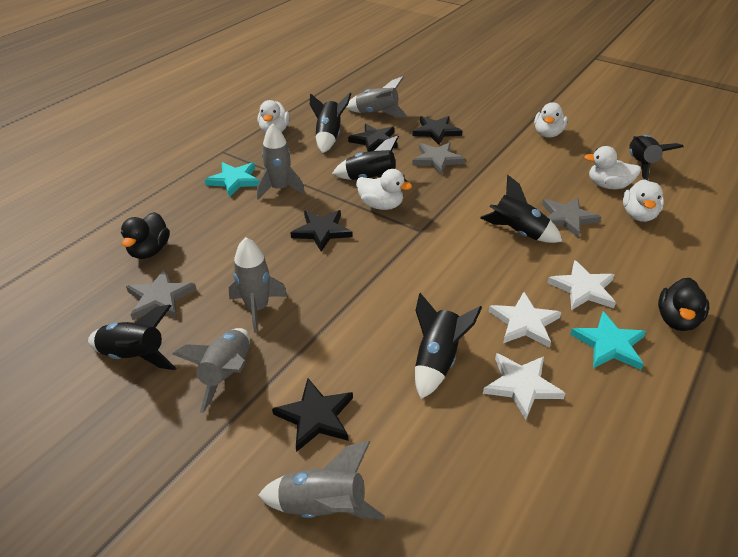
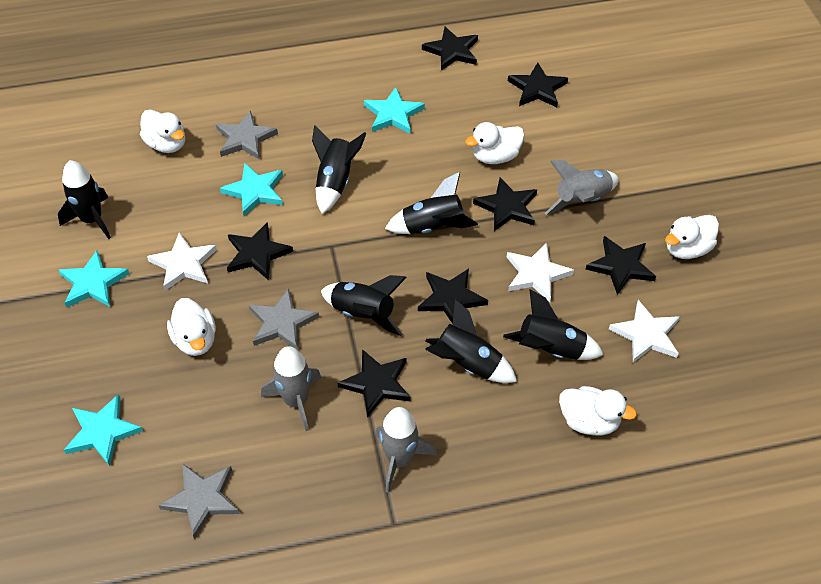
black duck: 2 -> 0
black star: 4 -> 7
grey rocket: 5 -> 3
turquoise star: 2 -> 4

